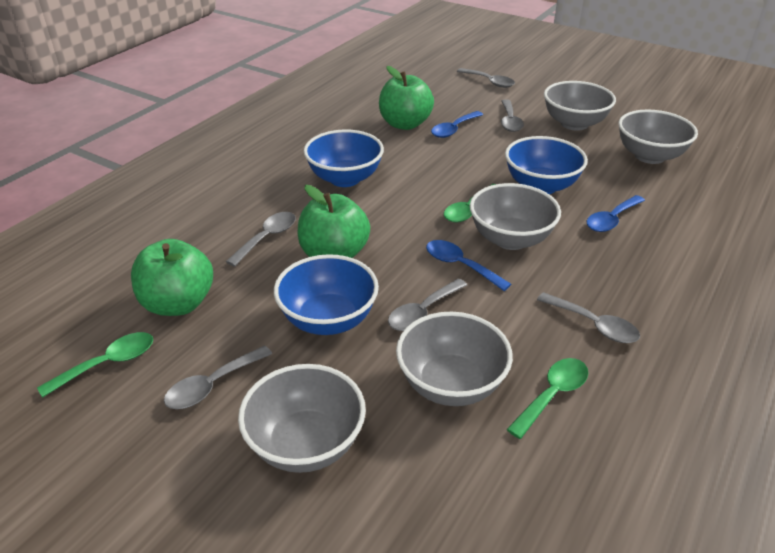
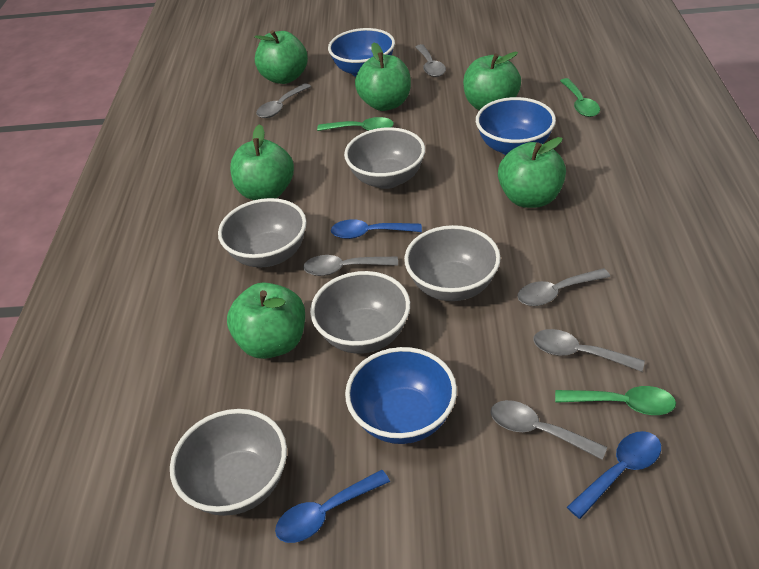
green apple: 3 -> 6

